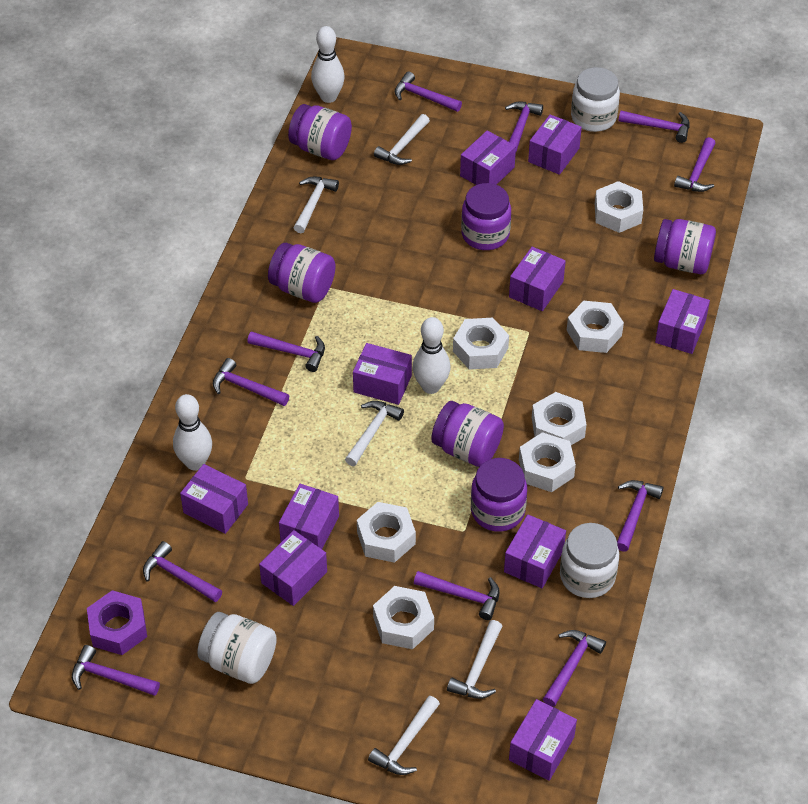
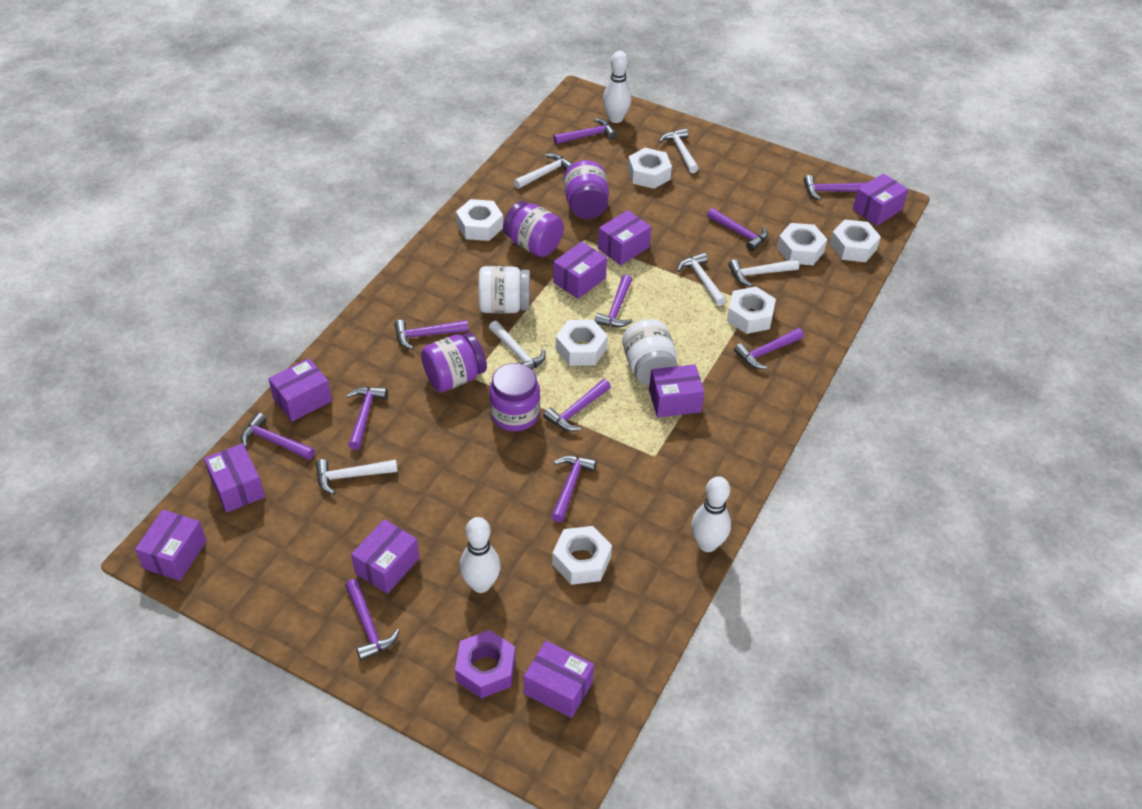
purple box: 10 -> 9
purple jar: 6 -> 4
white hammer: 5 -> 6
white jar: 3 -> 2

